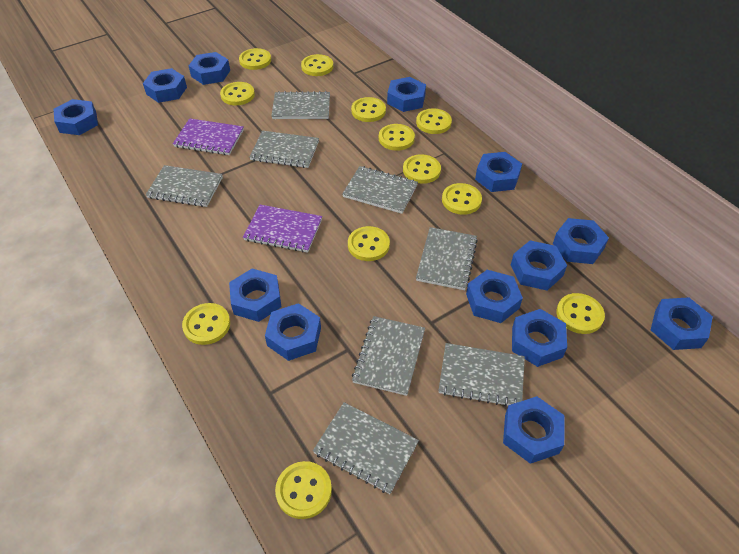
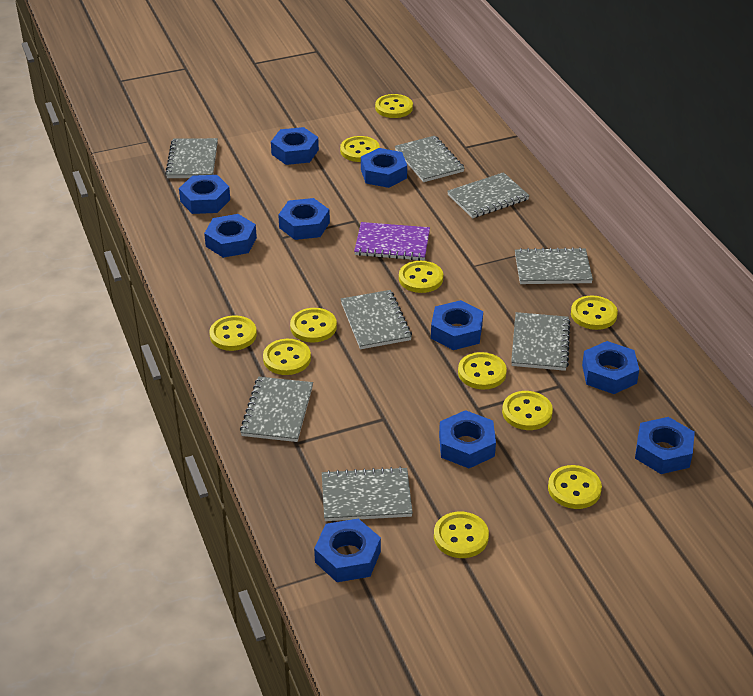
blue nut: 13 -> 10
purple notebook: 2 -> 1
yellow button: 12 -> 11

